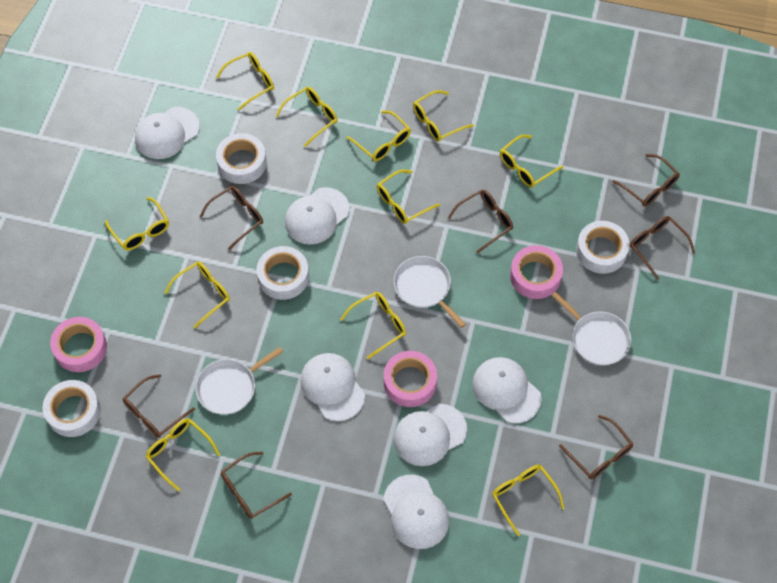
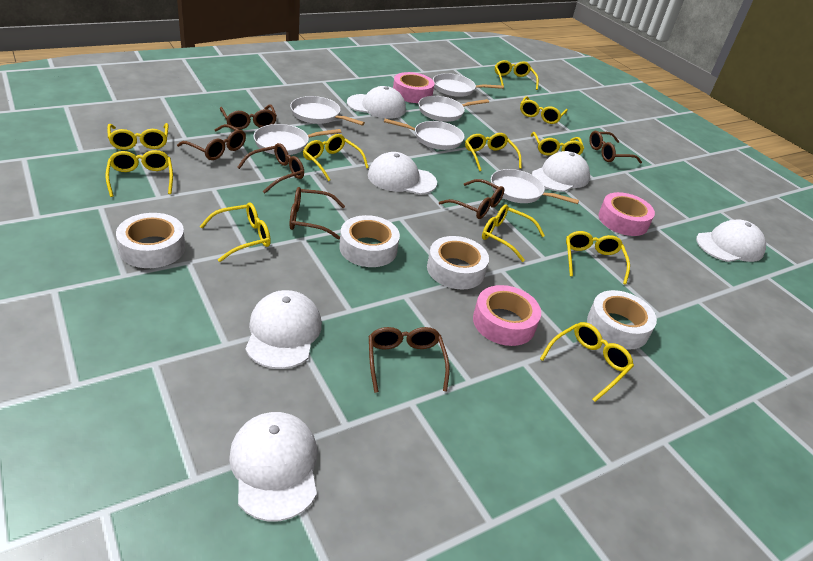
white pan: 3 -> 6

